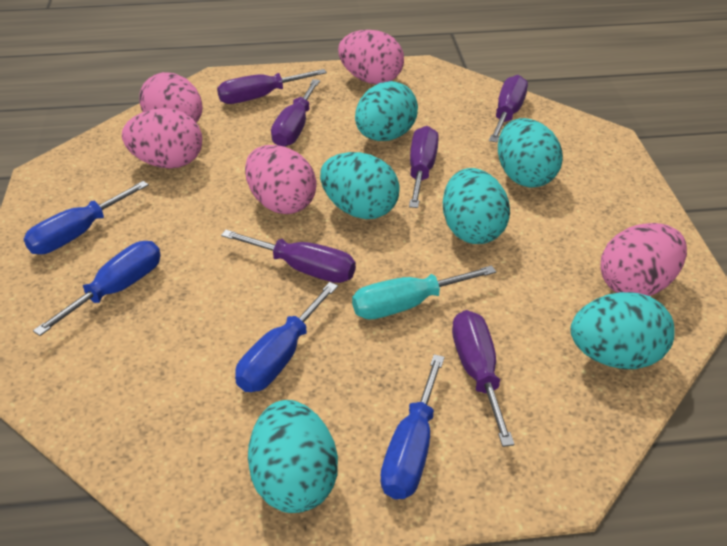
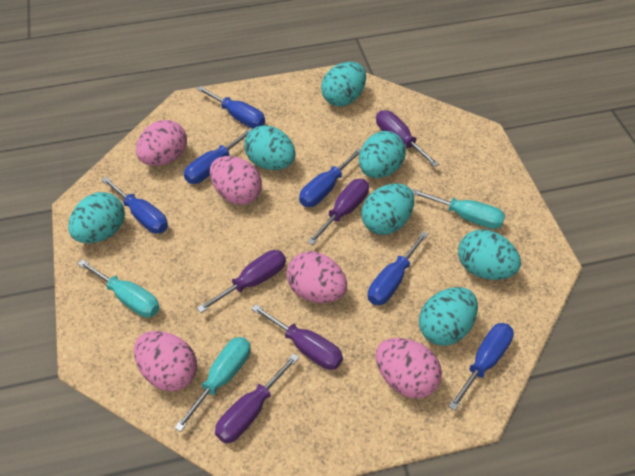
blue screwdriver: 4 -> 6
purple screwdriver: 6 -> 5
turquoise egg: 6 -> 7
turquoise screwdriver: 1 -> 3

